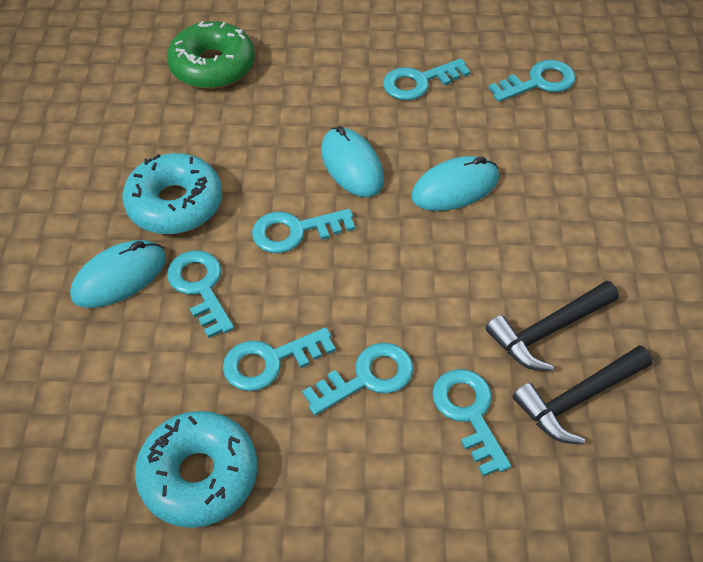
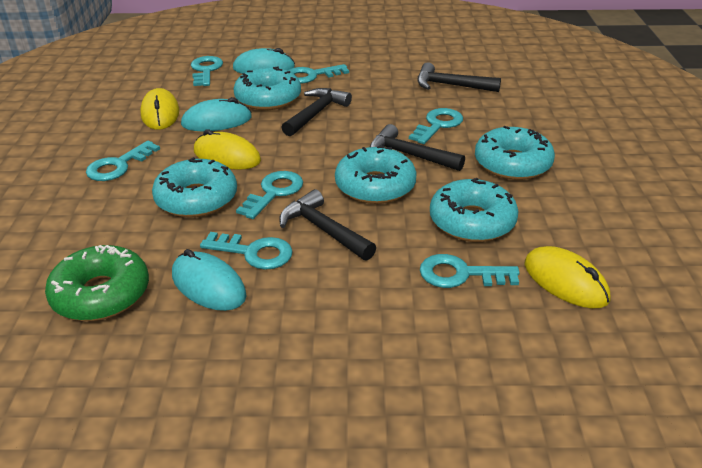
black hammer: 2 -> 4
turquoise donut: 2 -> 5
yellow mouse: 0 -> 3

